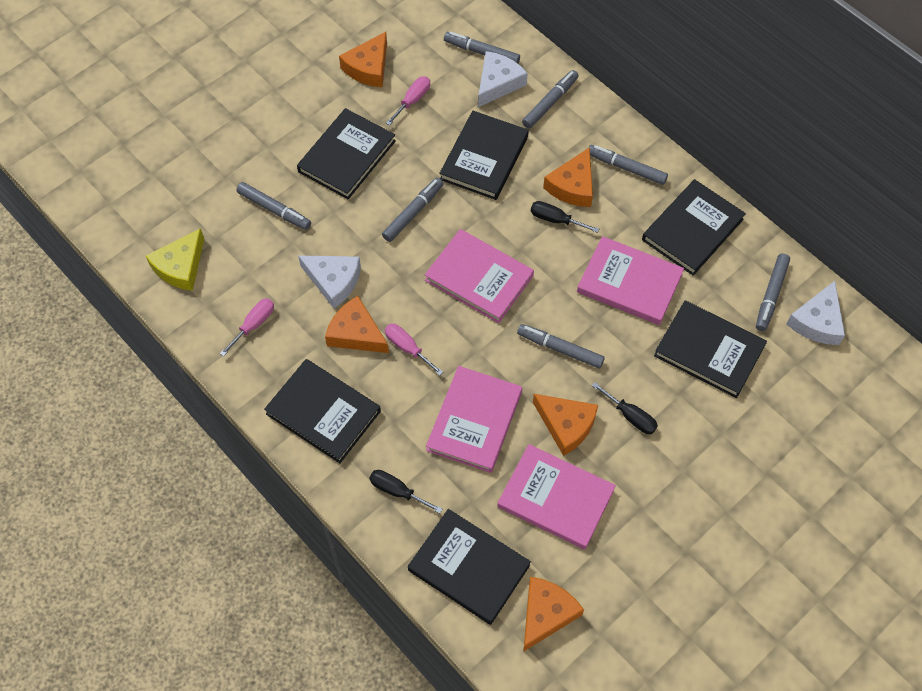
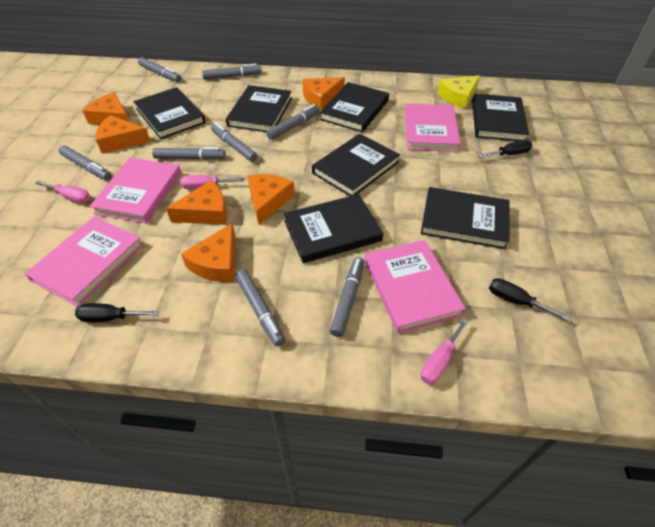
black book: 6 -> 7
grey marker: 7 -> 8
orange cheese: 5 -> 6
white cheese: 3 -> 0

